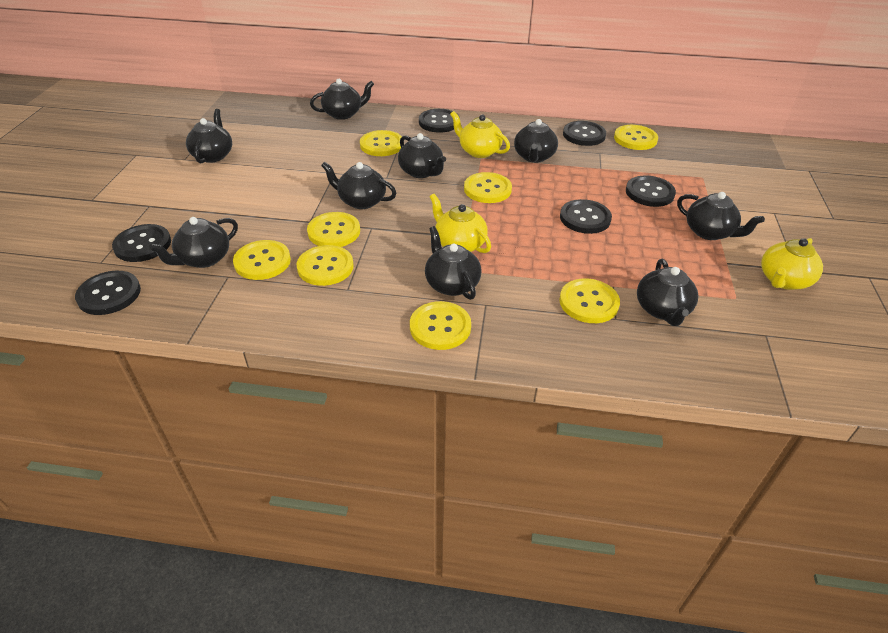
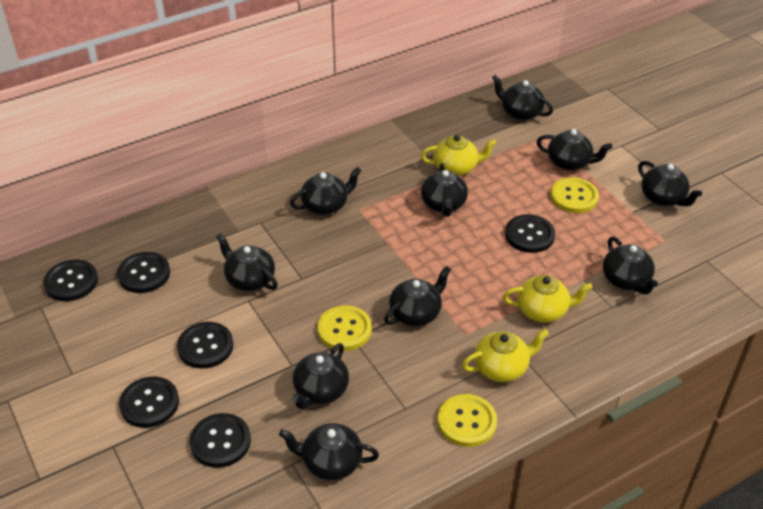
black teapot: 9 -> 10
yellow button: 8 -> 3

